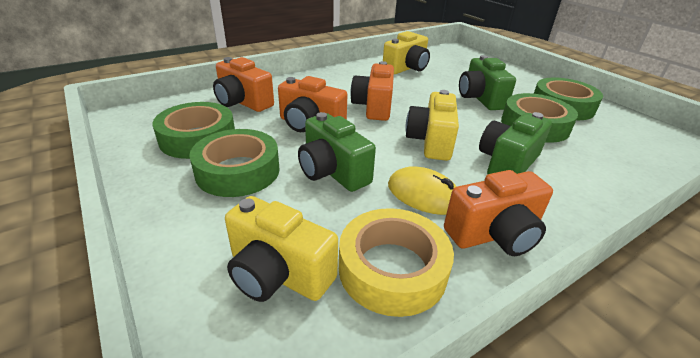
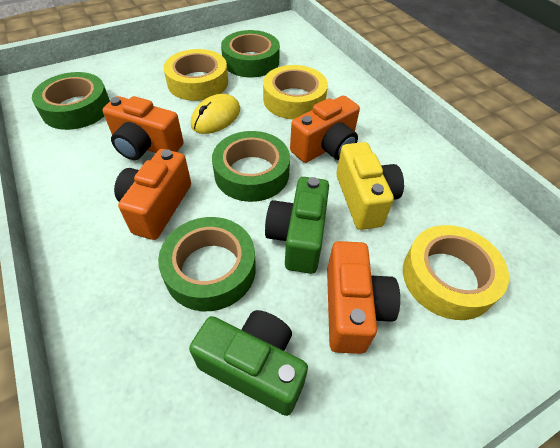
green camera: 3 -> 2
yellow camera: 3 -> 1
yellow tape: 1 -> 3

